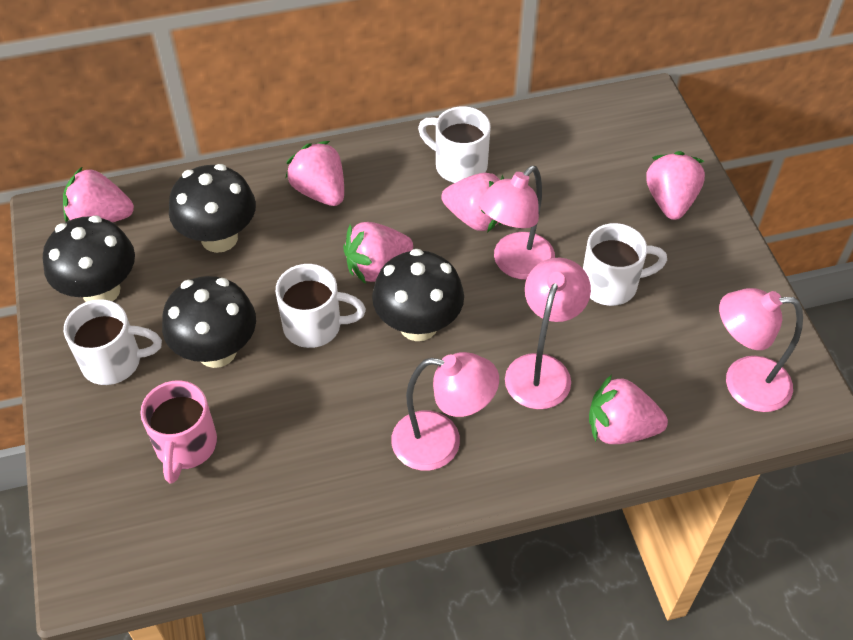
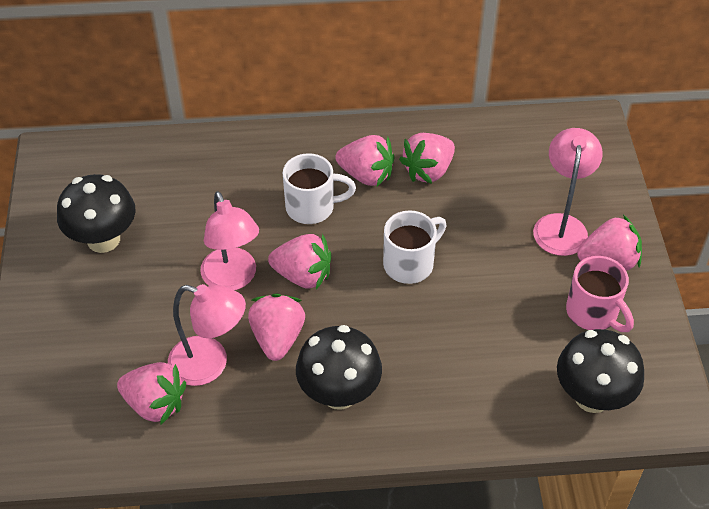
black mushroom: 4 -> 3
pink lamp: 4 -> 3
white mug: 4 -> 2

